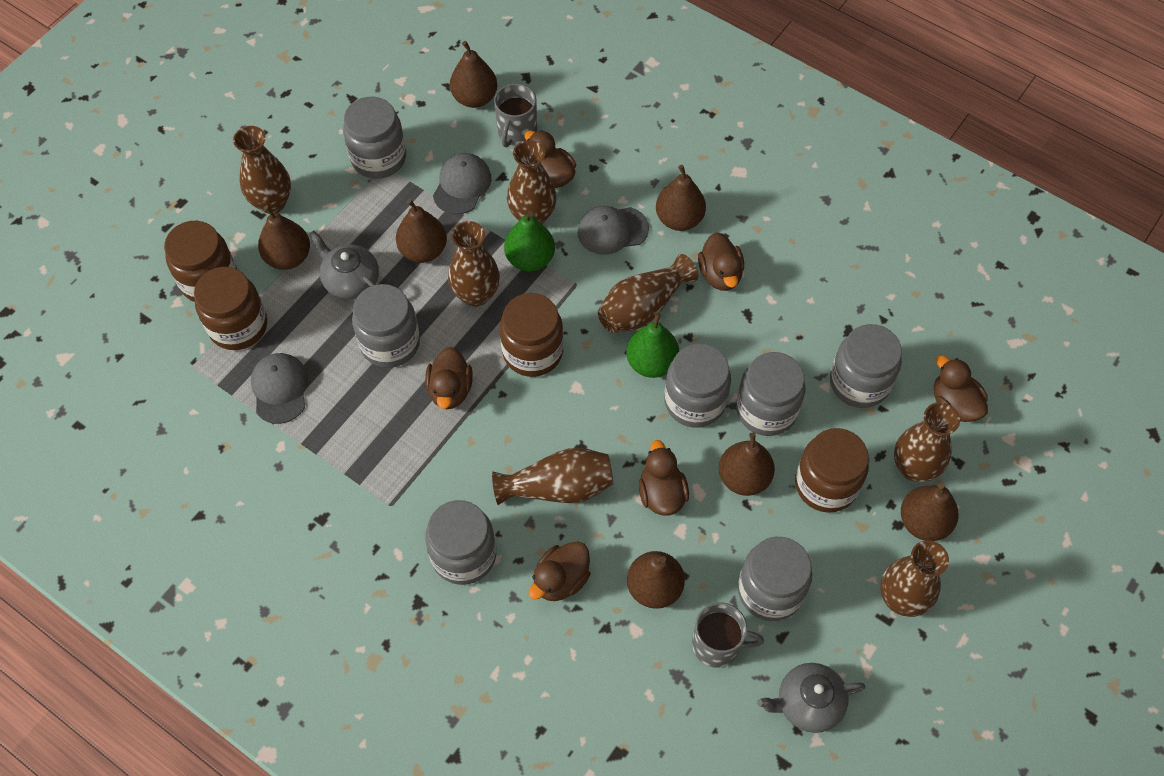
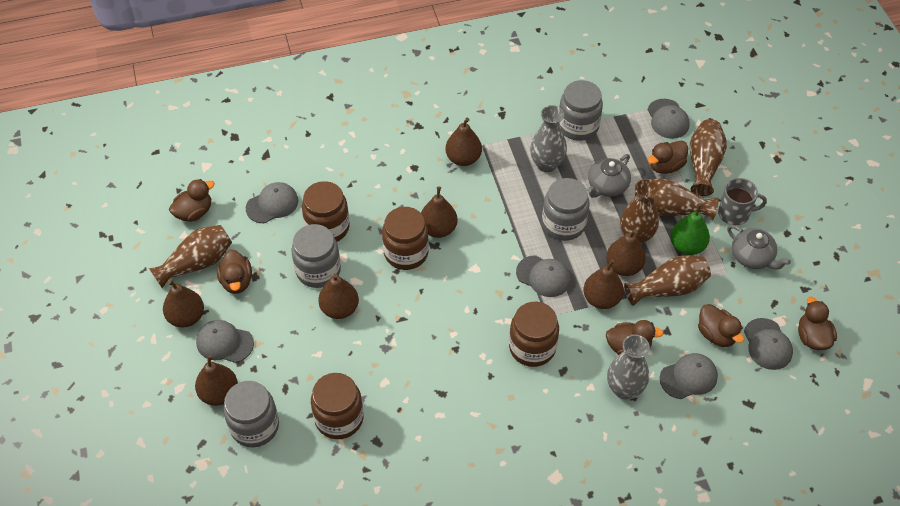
brown vase: 7 -> 5
green pear: 2 -> 1
grey cap: 3 -> 6
grey jar: 7 -> 4
grey mug: 2 -> 1
grey vase: 0 -> 2

